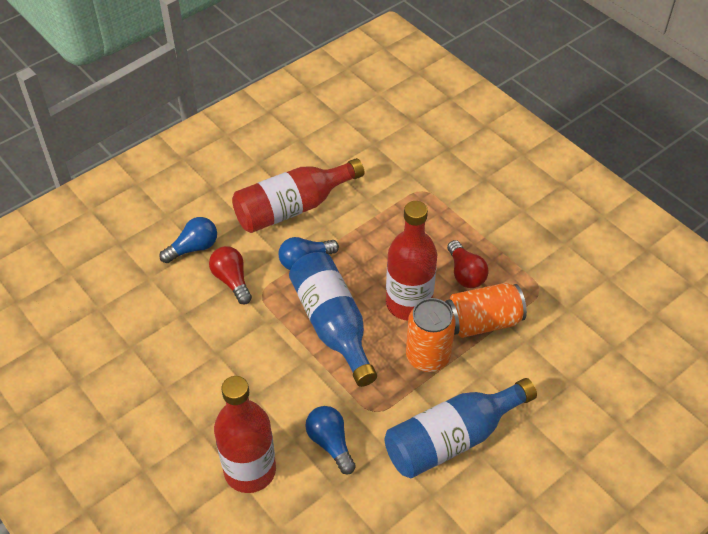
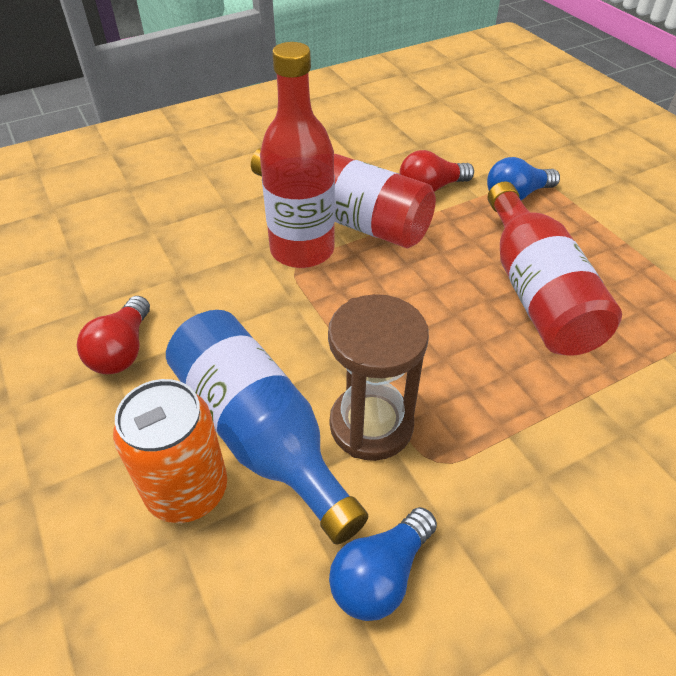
blue bottle: 2 -> 1
blue light bulb: 3 -> 2
brown hourglass: 0 -> 1
orange can: 2 -> 1

